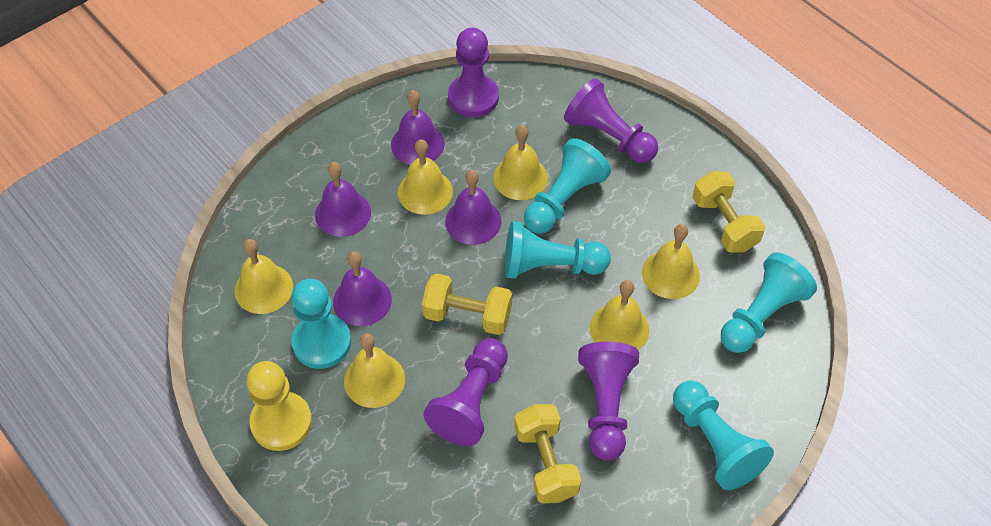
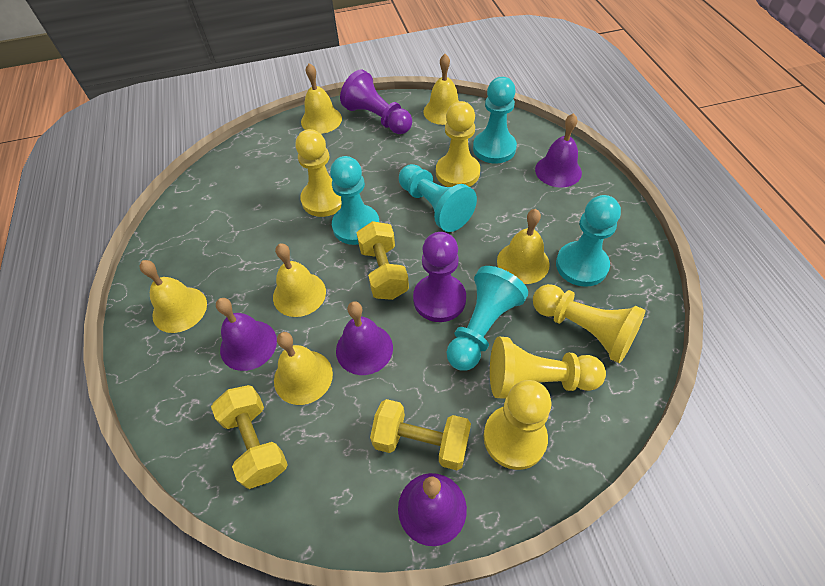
purple pawn: 4 -> 2
yellow pawn: 1 -> 5

